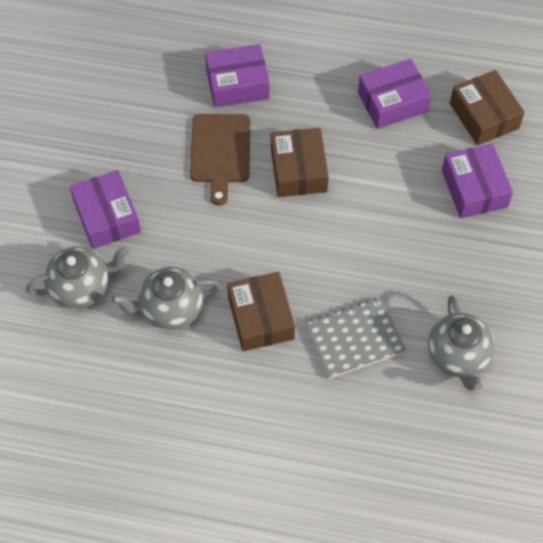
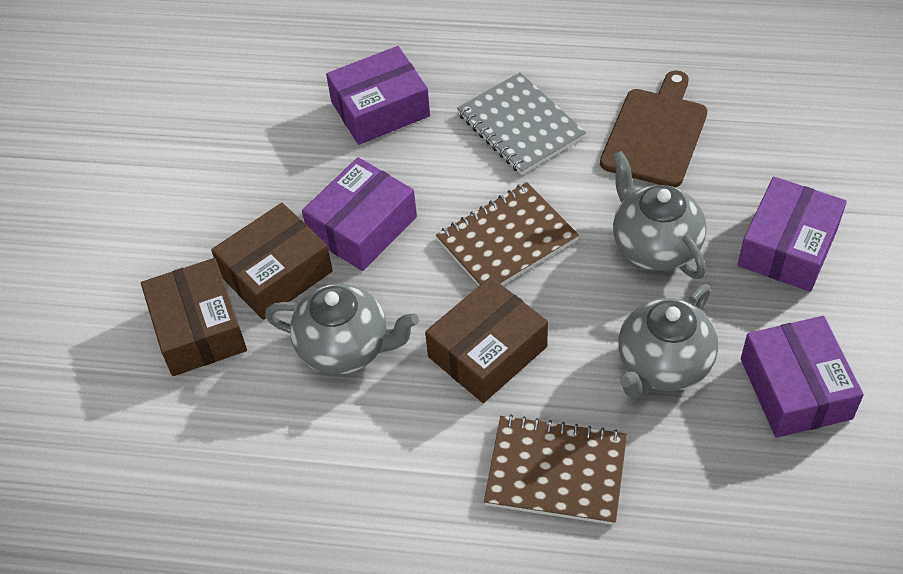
brown notebook: 0 -> 2

